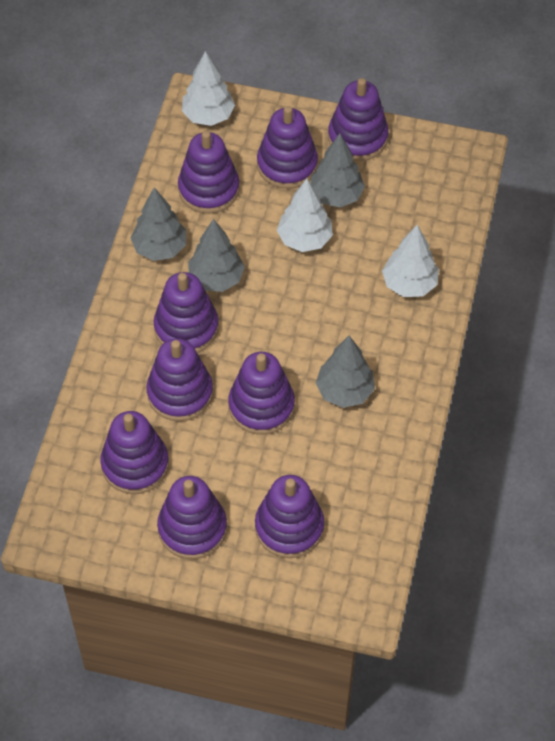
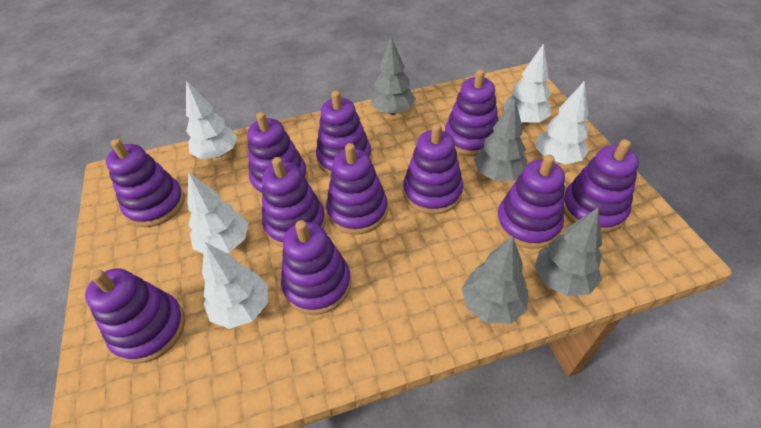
purple stacking toy: 9 -> 11
white tree: 3 -> 5

